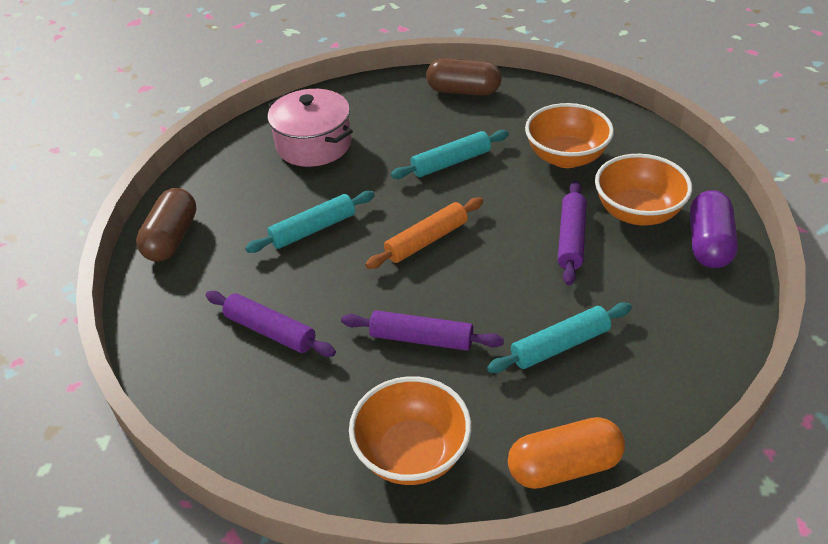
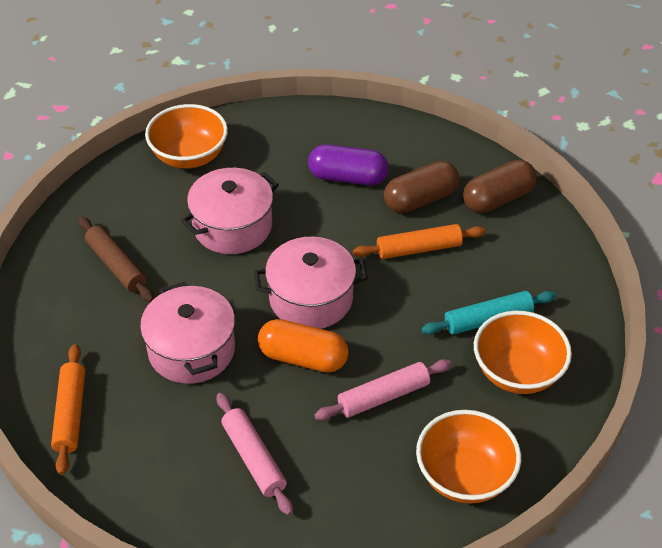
brown rolling pin: 0 -> 1
orange rolling pin: 1 -> 2
pink pot: 1 -> 3
pink rolling pin: 0 -> 2
purple rolling pin: 3 -> 0
turquoise rolling pin: 3 -> 1

